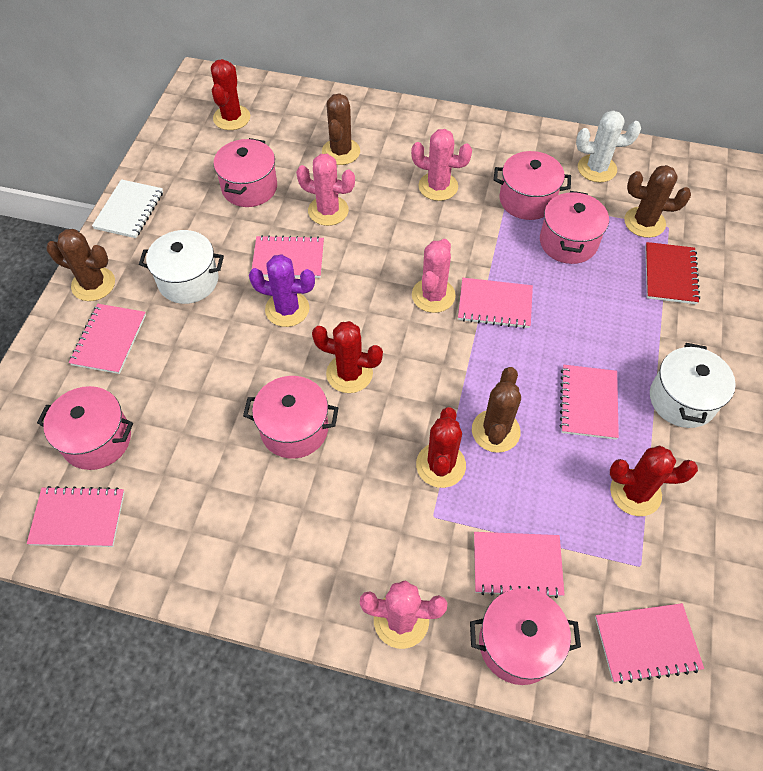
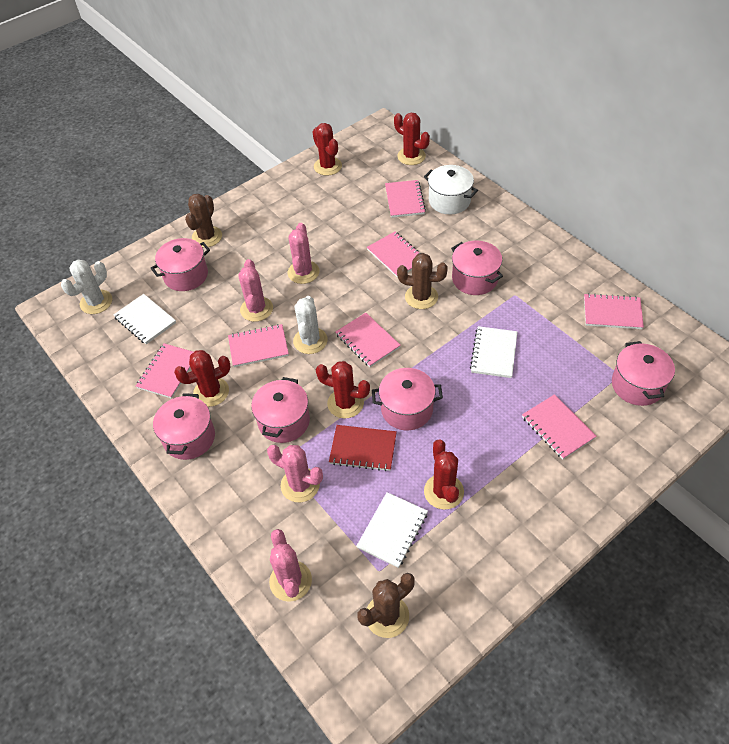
brown cactus: 4 -> 3
purple cactus: 1 -> 0
red cactus: 4 -> 5
white cactus: 1 -> 2
white notebook: 1 -> 3
white pot: 2 -> 1

